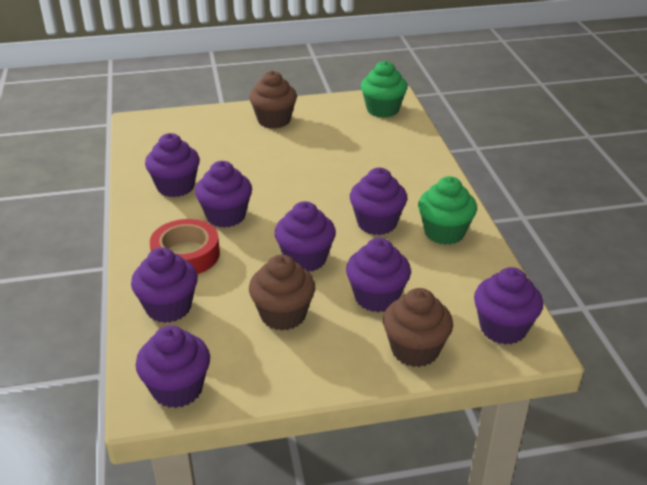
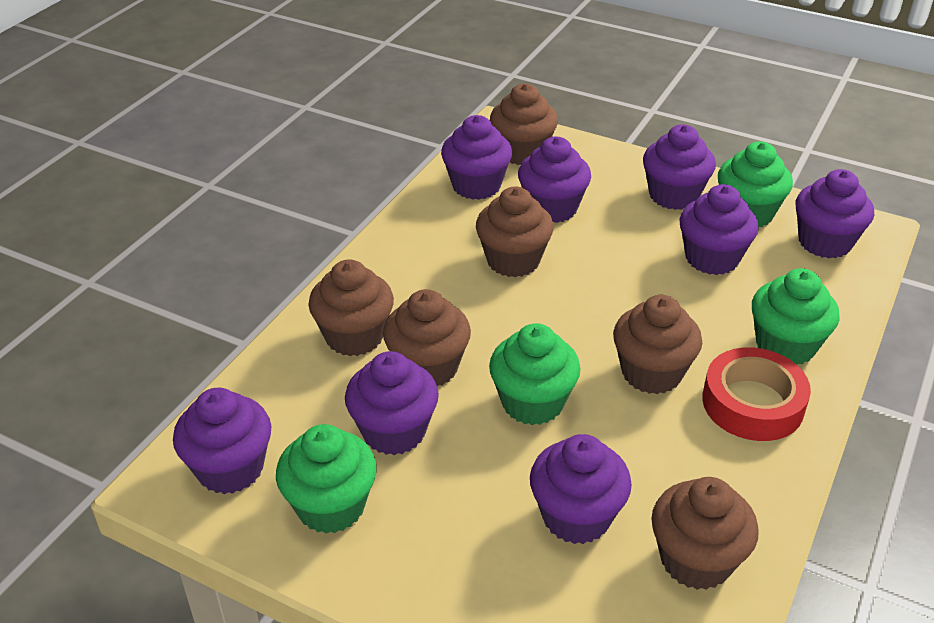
brown cupcake: 3 -> 6
green cupcake: 2 -> 4

